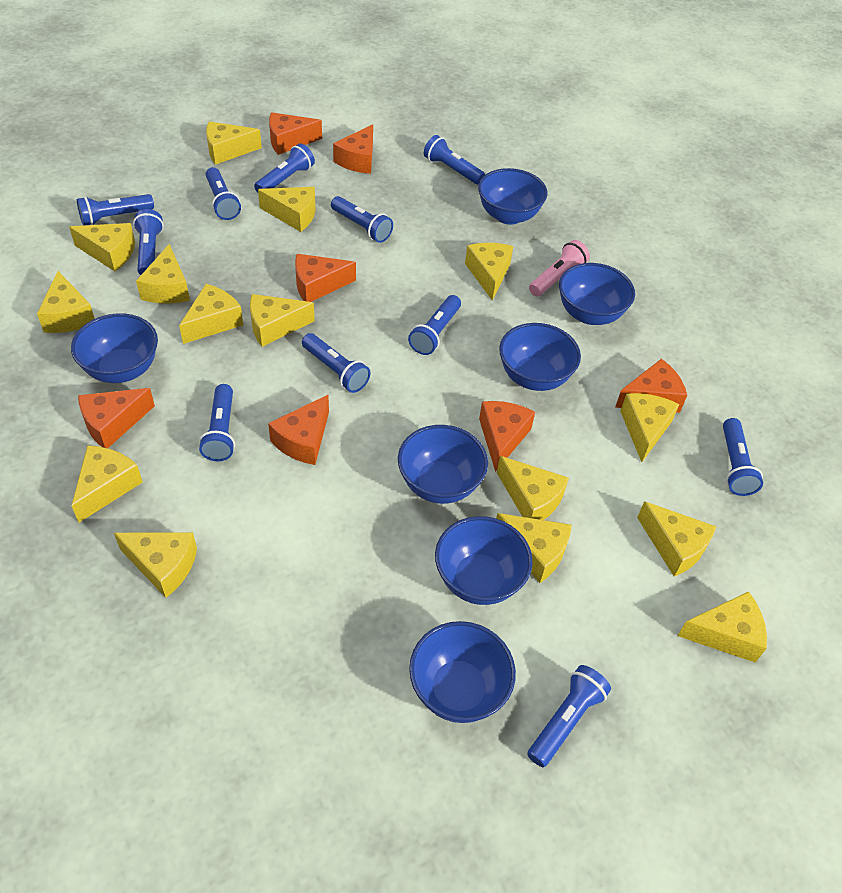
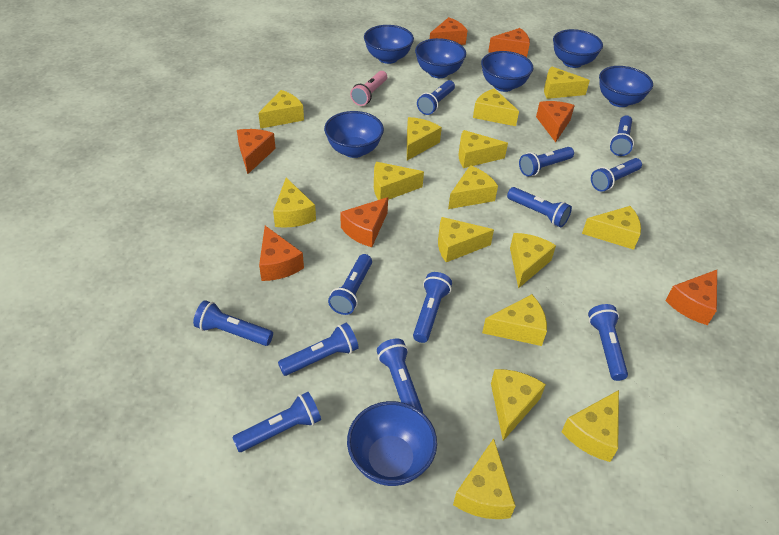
blue flashlight: 11 -> 12

